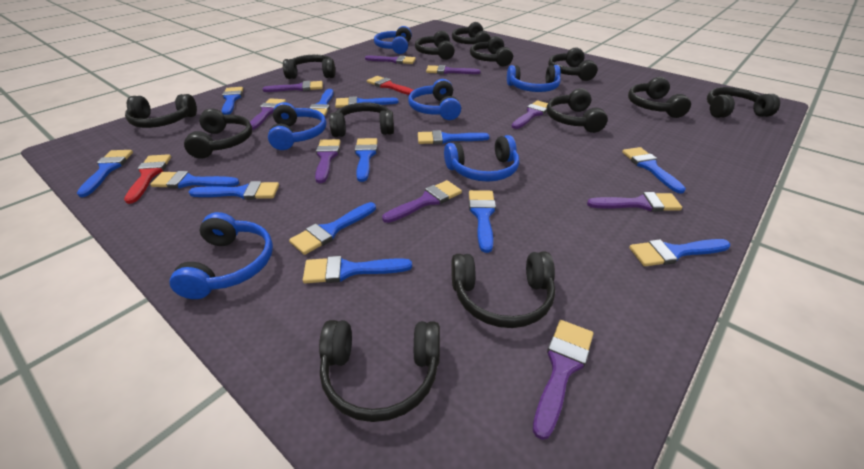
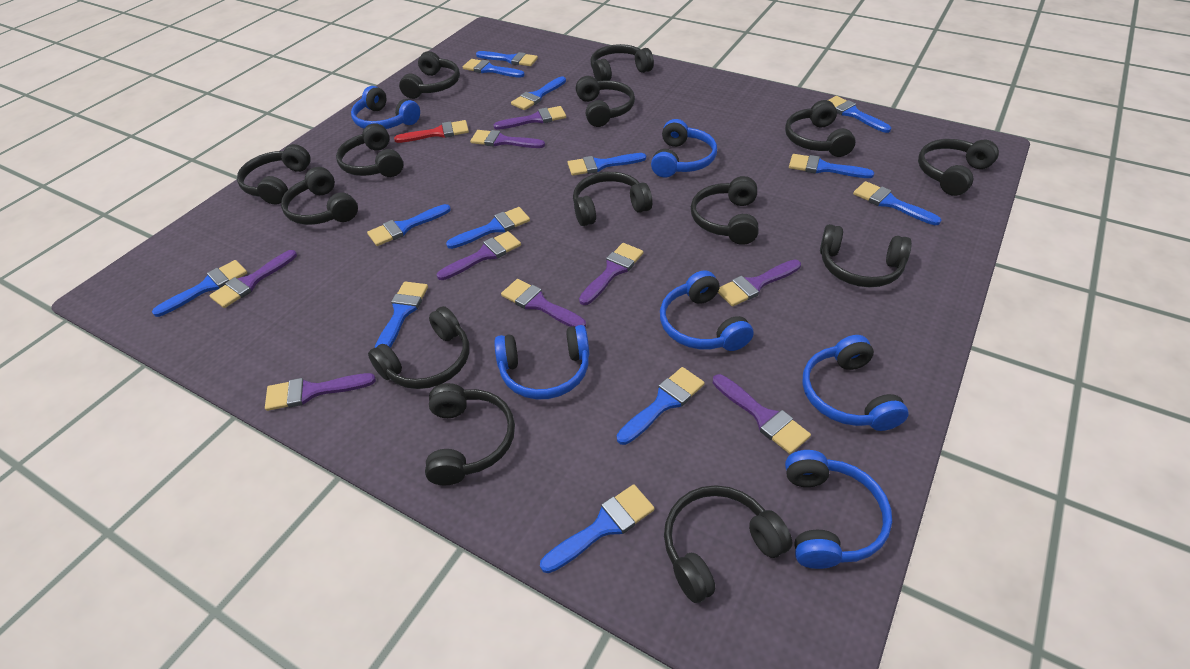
black headphones: 13 -> 14
red brush: 2 -> 1

